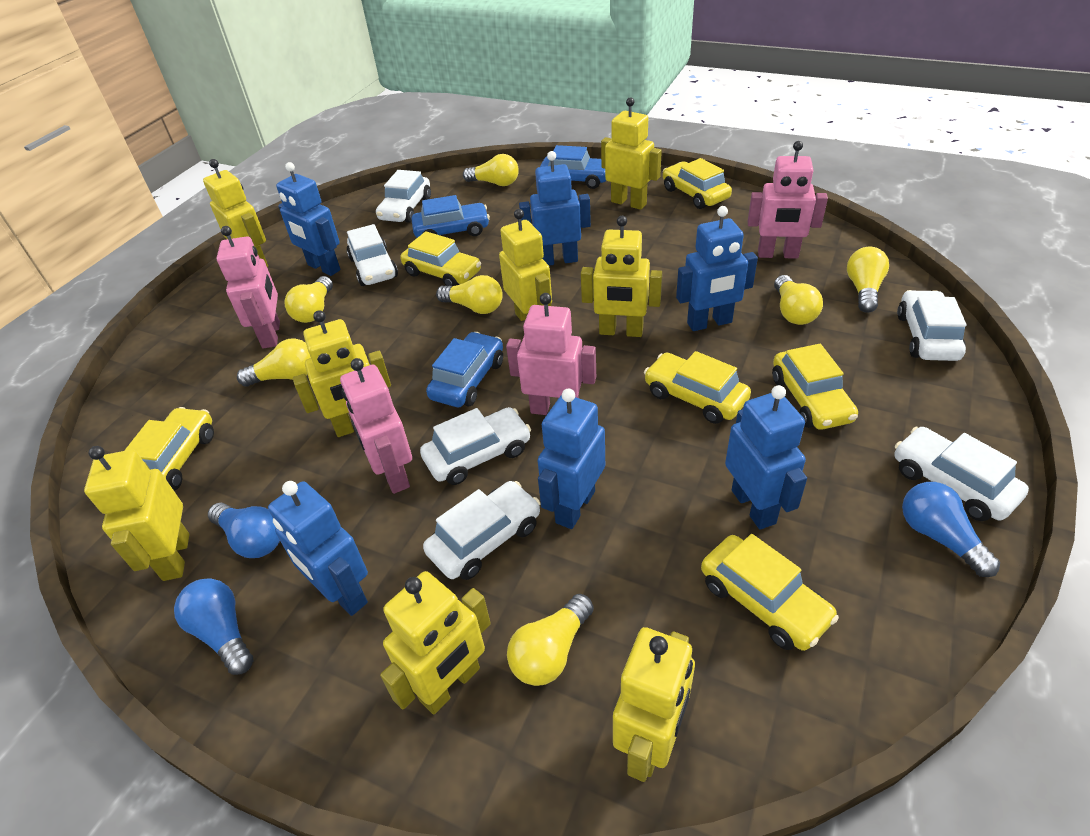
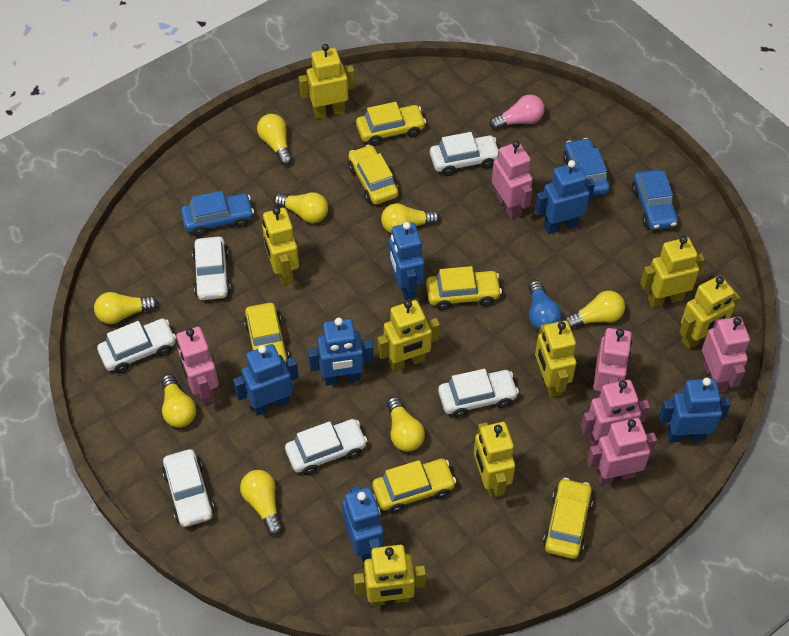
blue light bulb: 3 -> 1
pink light bulb: 0 -> 1
pink robot: 4 -> 6
yellow light bulb: 7 -> 8

